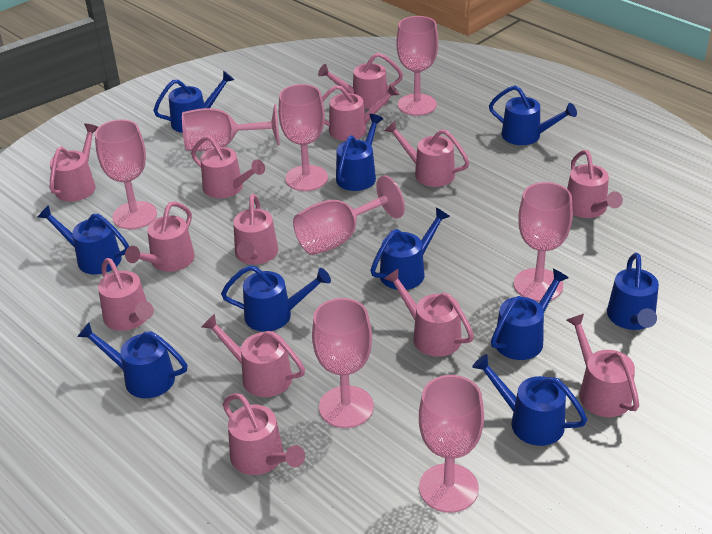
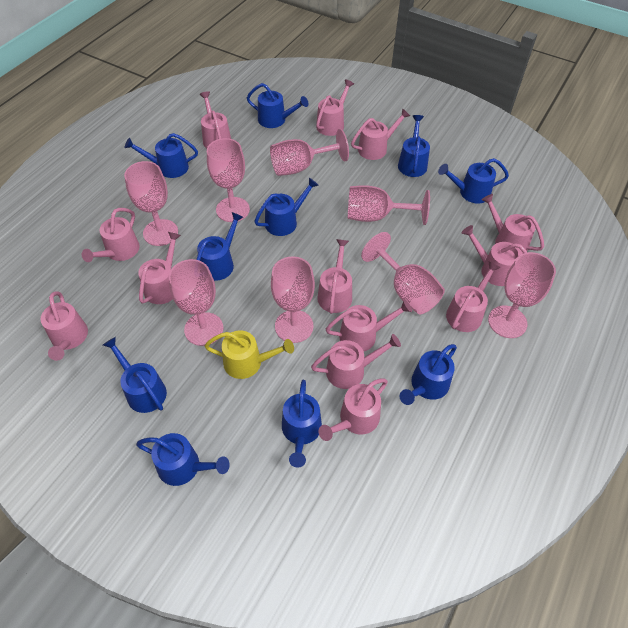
yellow watering can: 0 -> 1

